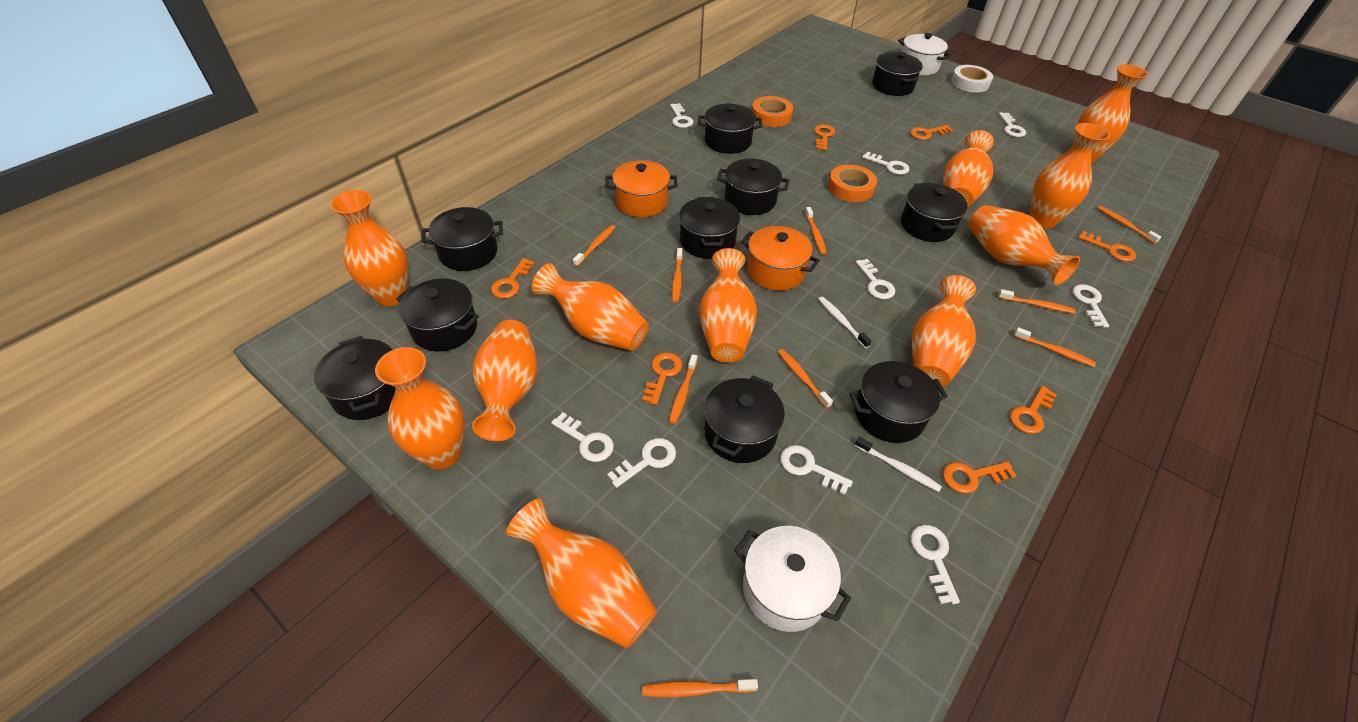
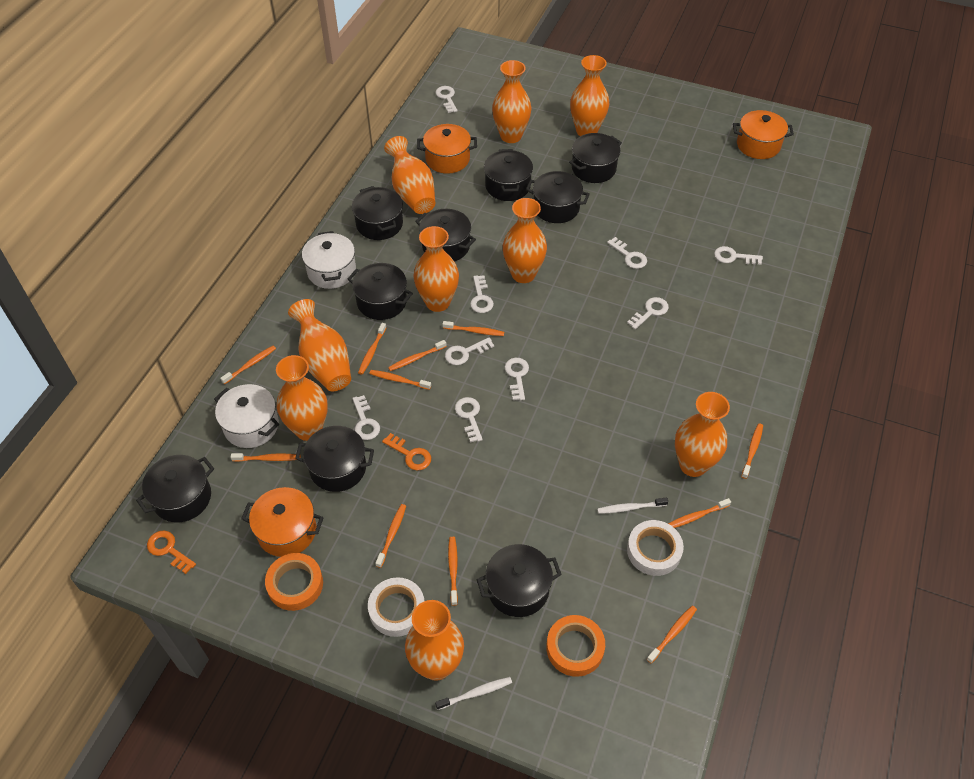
black pot: 10 -> 9
orange key: 7 -> 2
orange pot: 2 -> 3
orange toothbrush: 9 -> 11
orange vase: 11 -> 9
white tape: 1 -> 2

